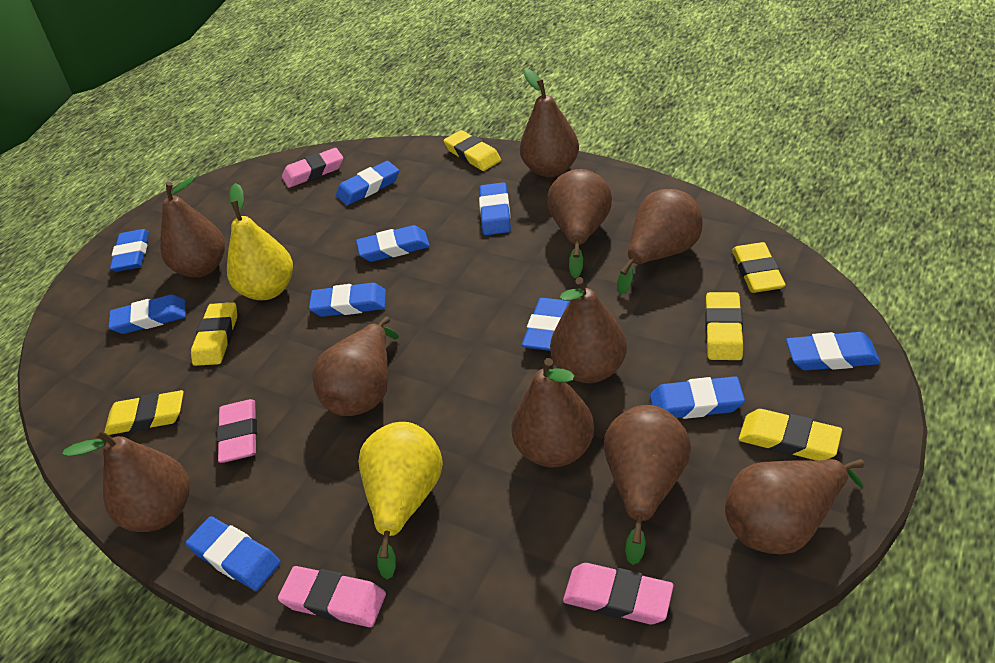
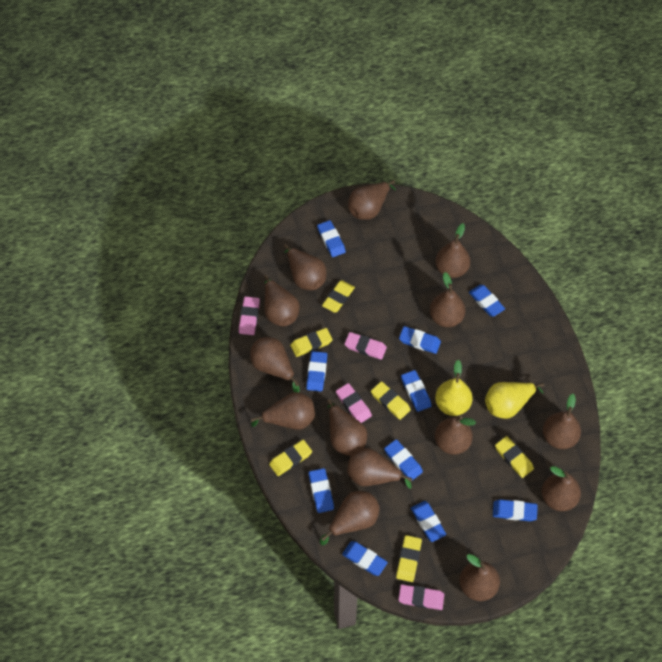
brown pear: 10 -> 14

